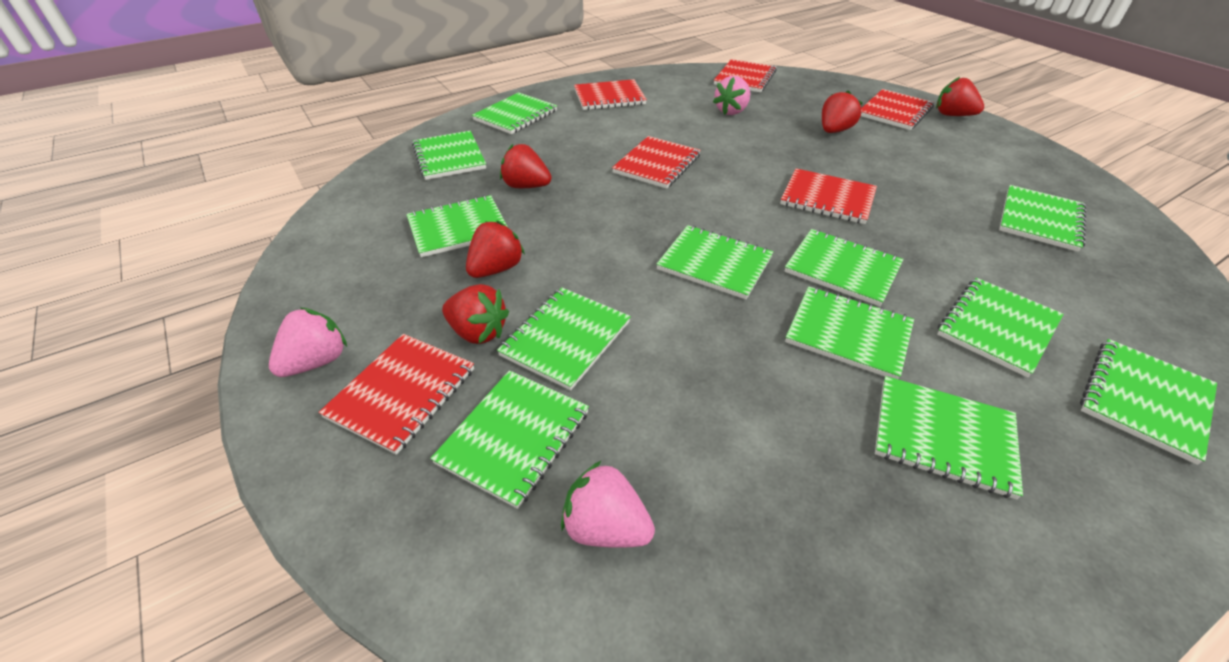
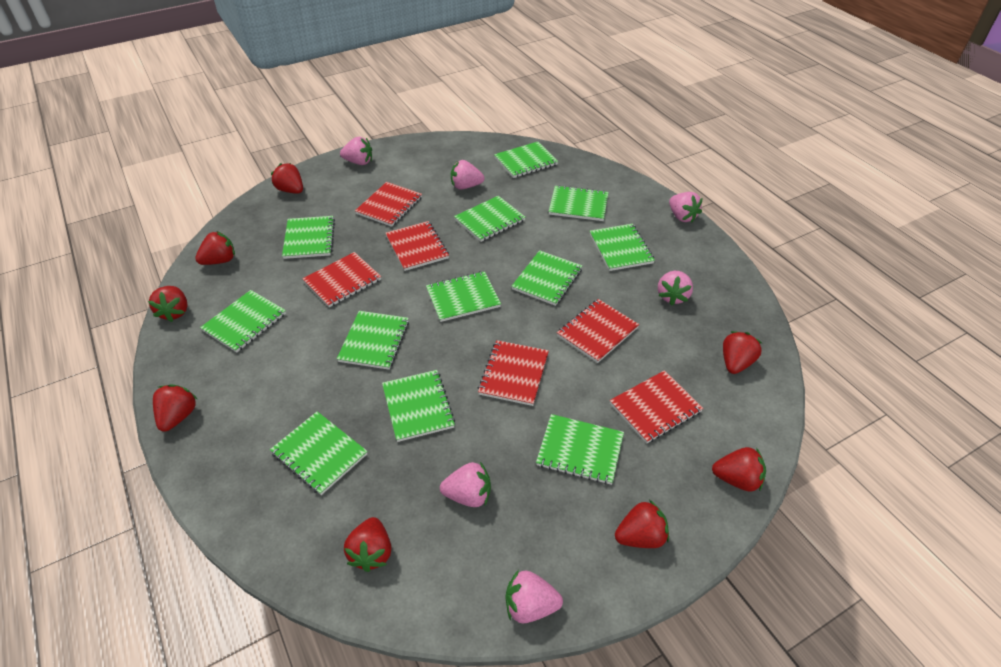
pink strawberry: 3 -> 6
red strawberry: 5 -> 8

